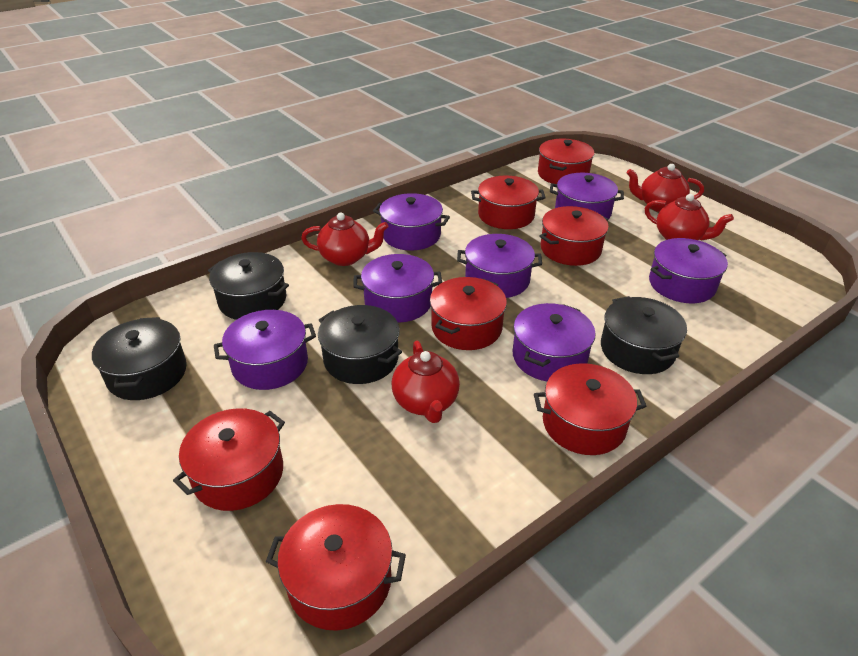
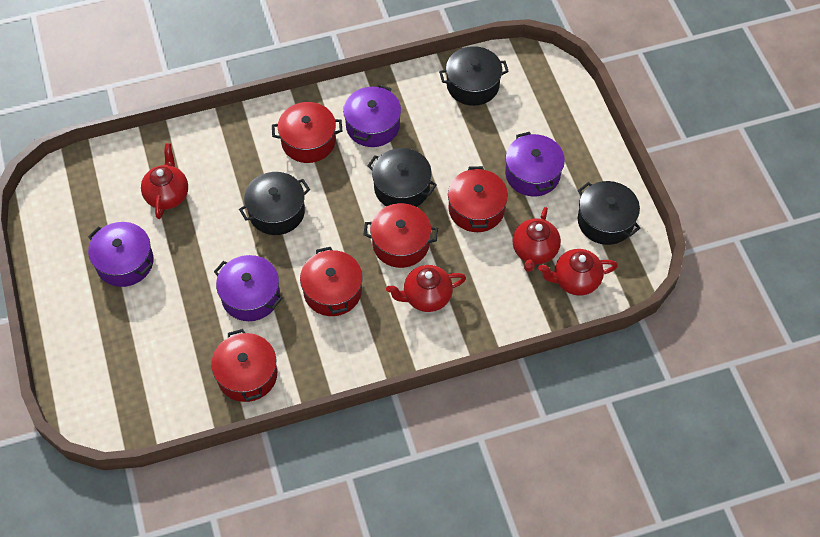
purple pot: 7 -> 4
red pot: 7 -> 5

